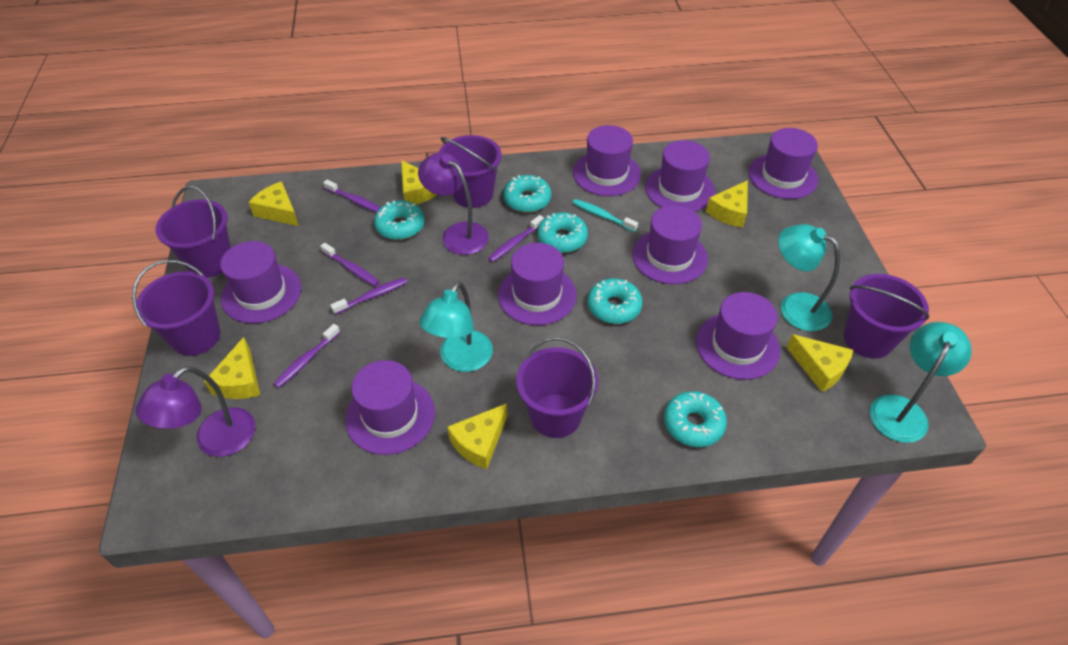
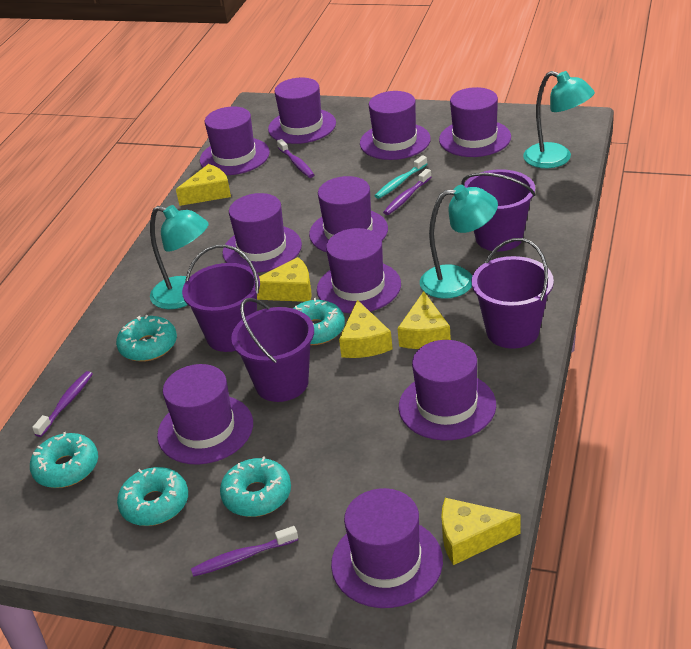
purple bucket: 5 -> 4
purple hat: 8 -> 10
purple lamp: 2 -> 0
purple toothbrush: 5 -> 4
yellow cheese: 6 -> 5

